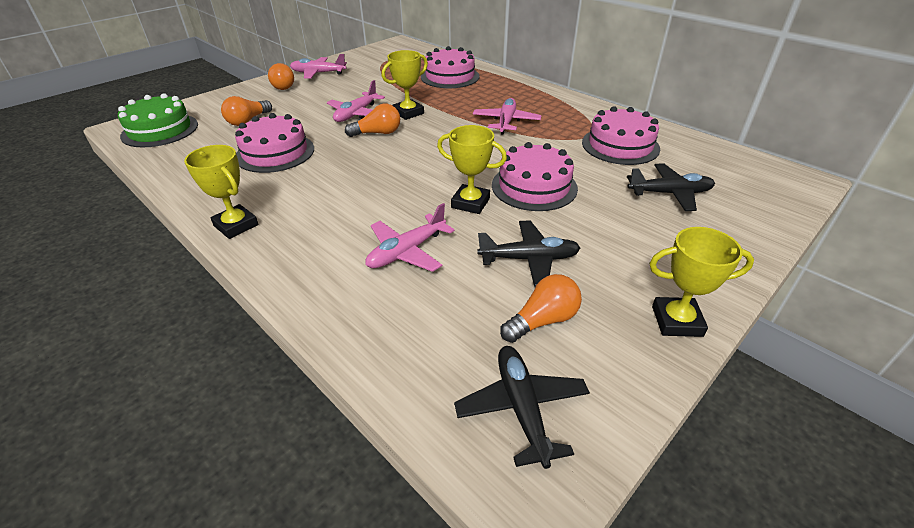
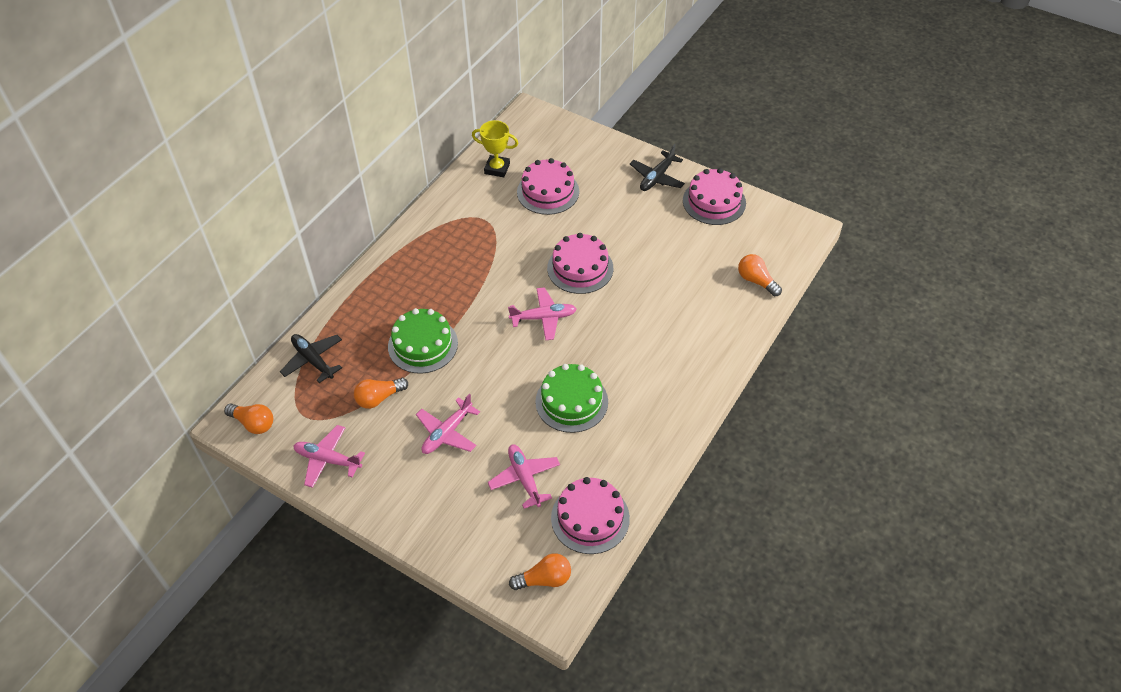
black plane: 3 -> 2
green cake: 1 -> 2
yellow trophy: 4 -> 1

